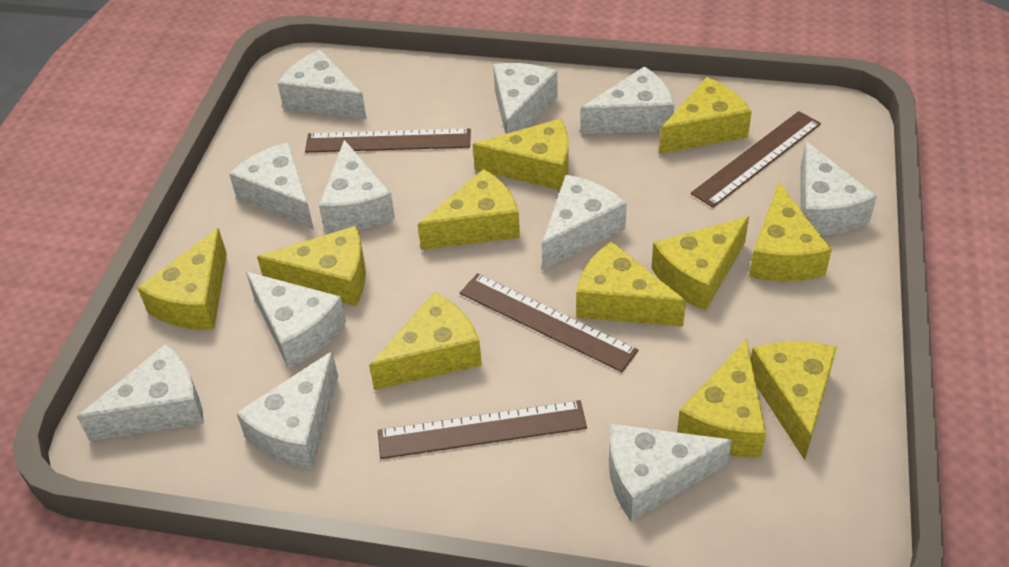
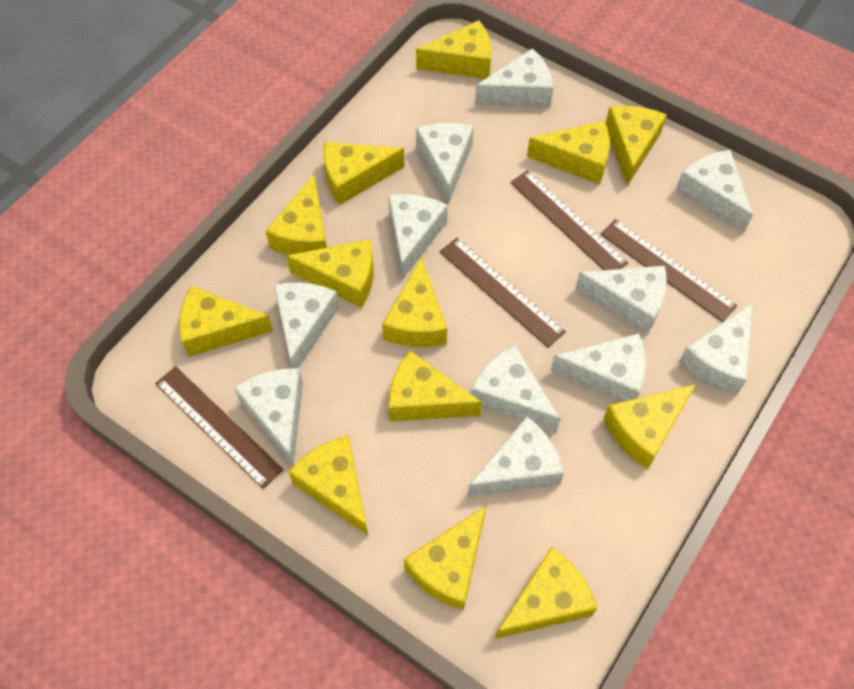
yellow cheese: 11 -> 13

